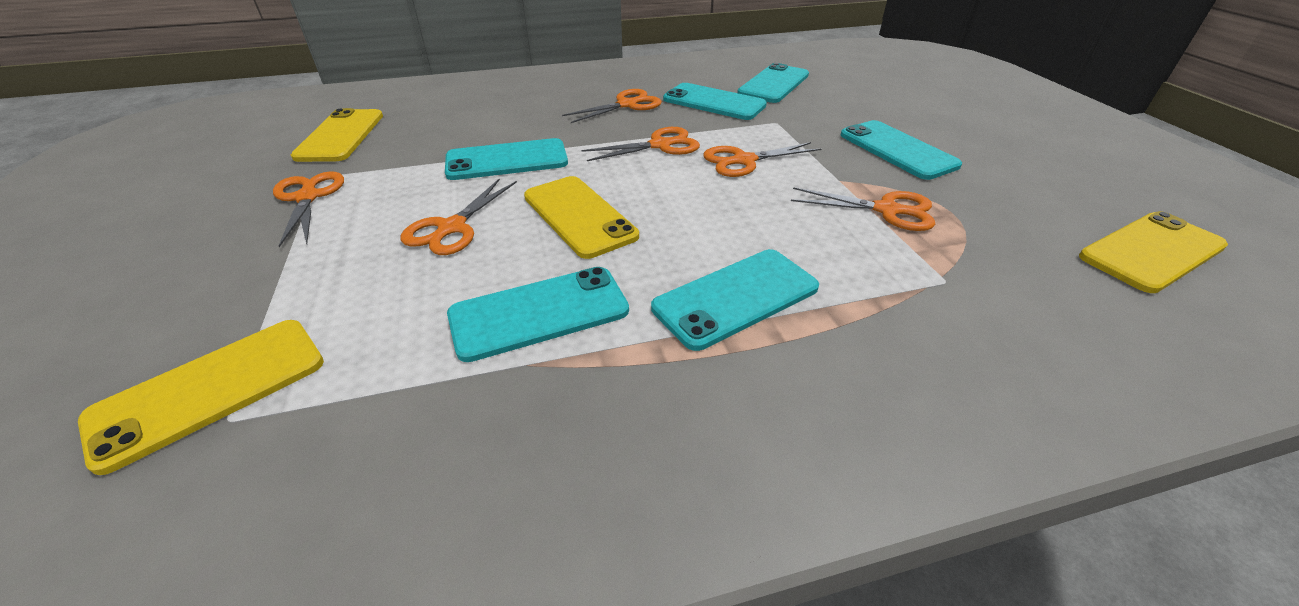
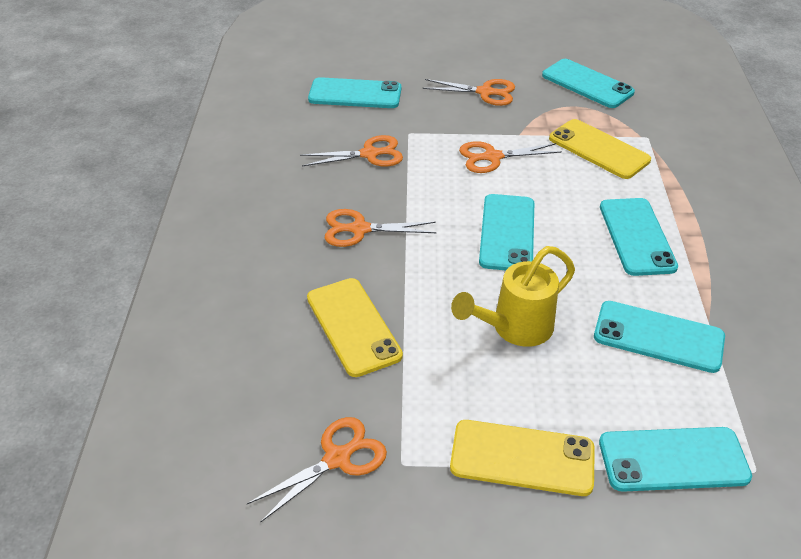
orange scissors: 6 -> 5
yellow phone: 4 -> 3
yellow watering can: 0 -> 1

